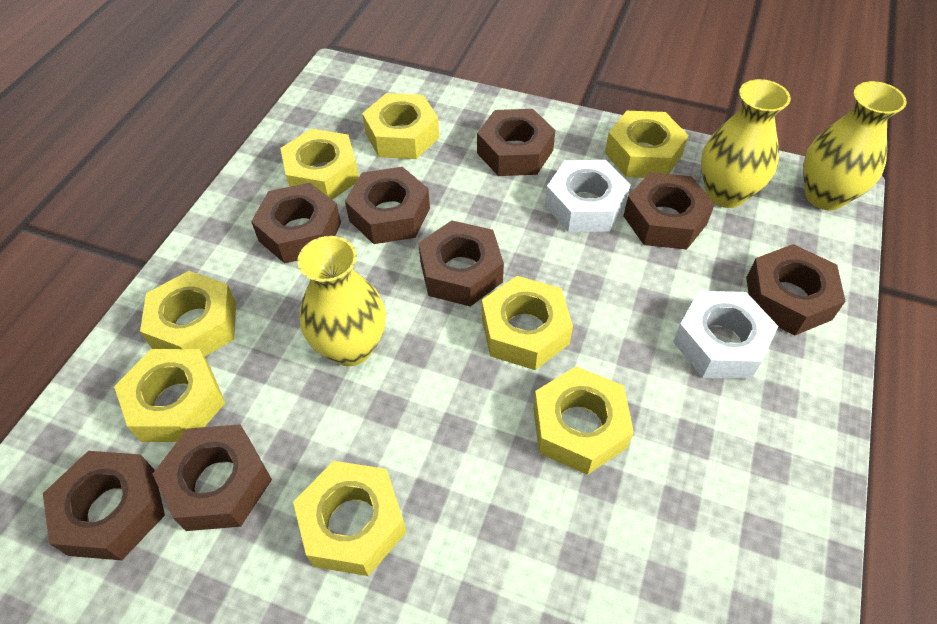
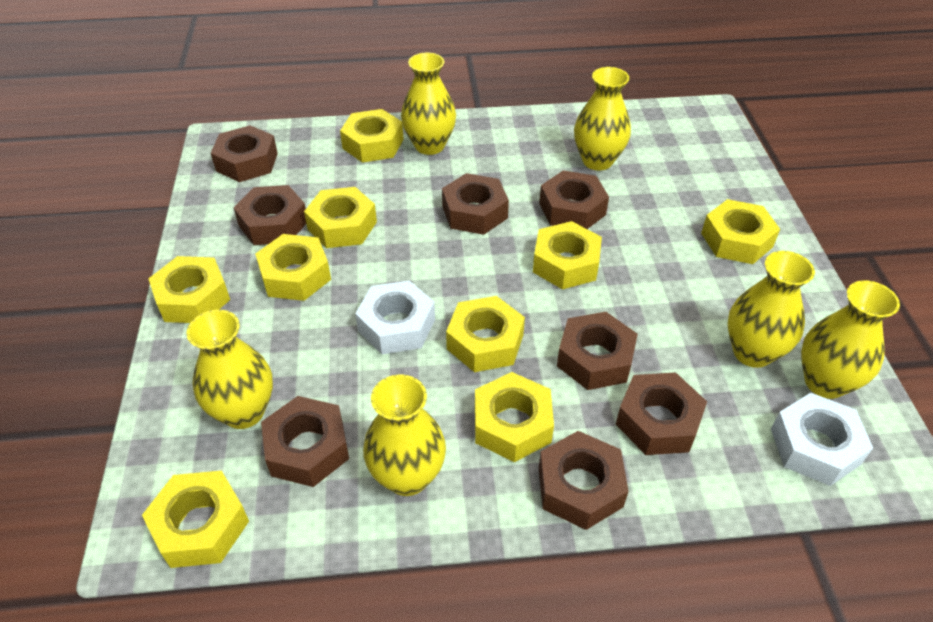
yellow nut: 8 -> 9
yellow vase: 3 -> 6

